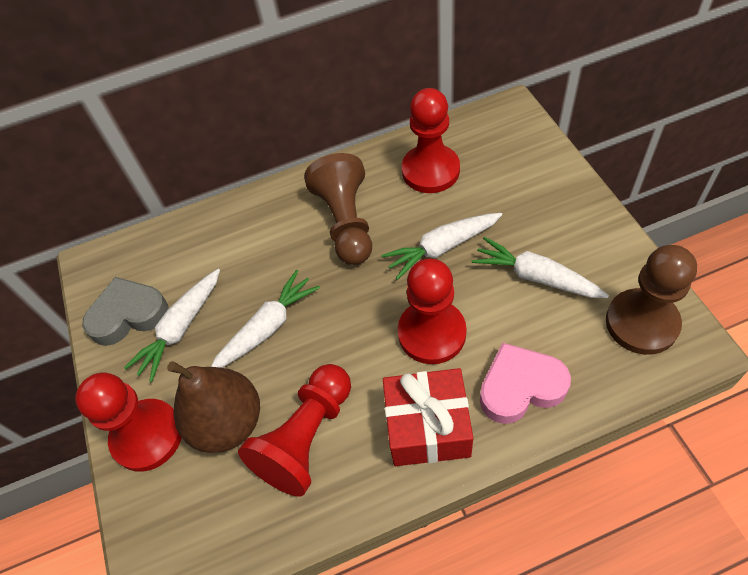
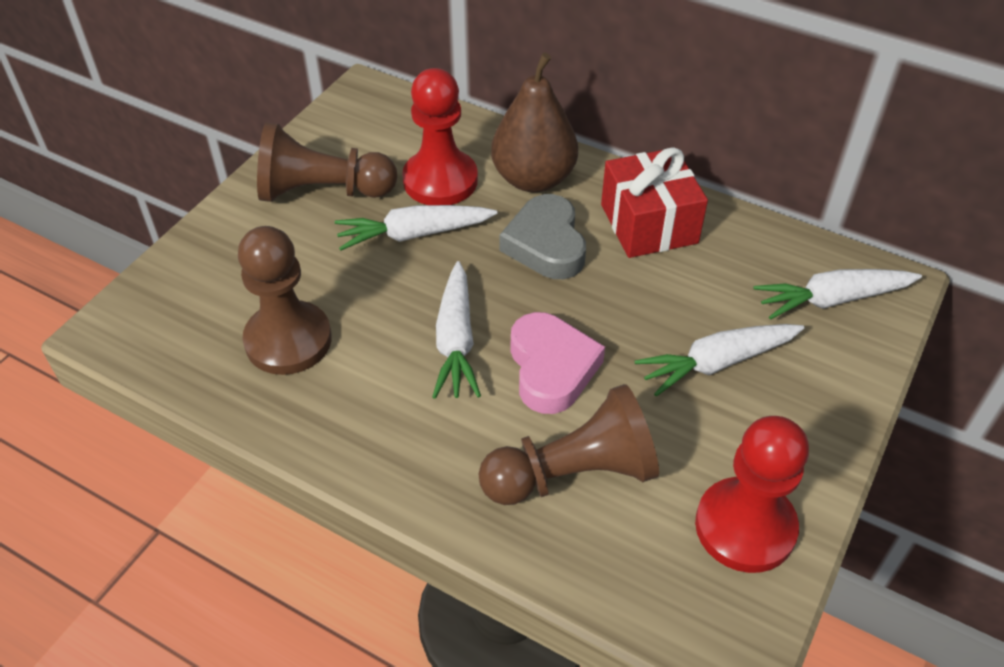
brown pawn: 2 -> 3
red pawn: 4 -> 2

